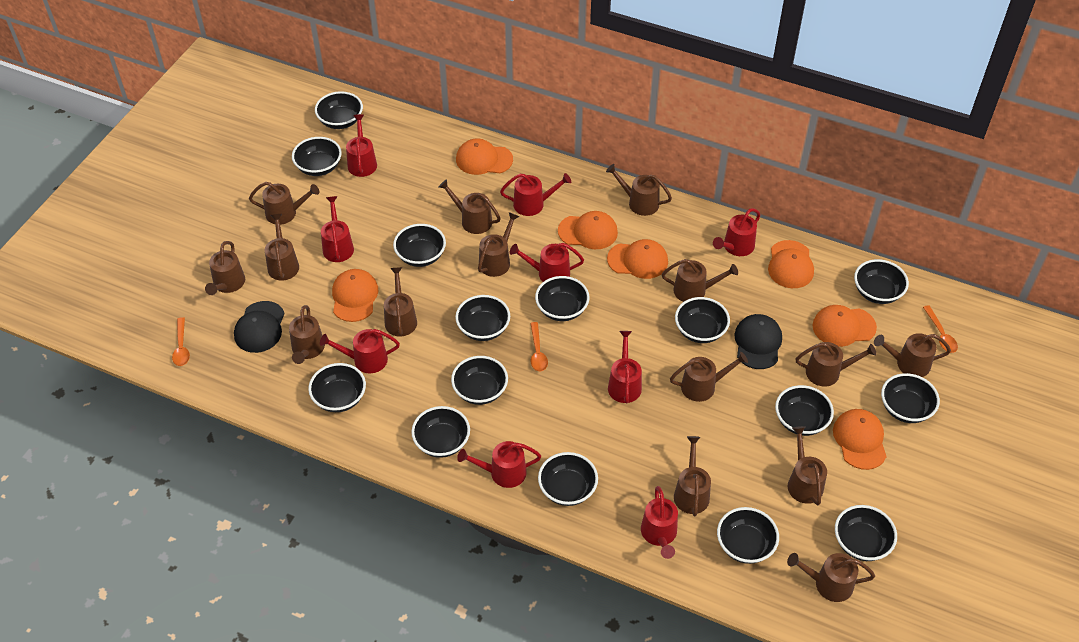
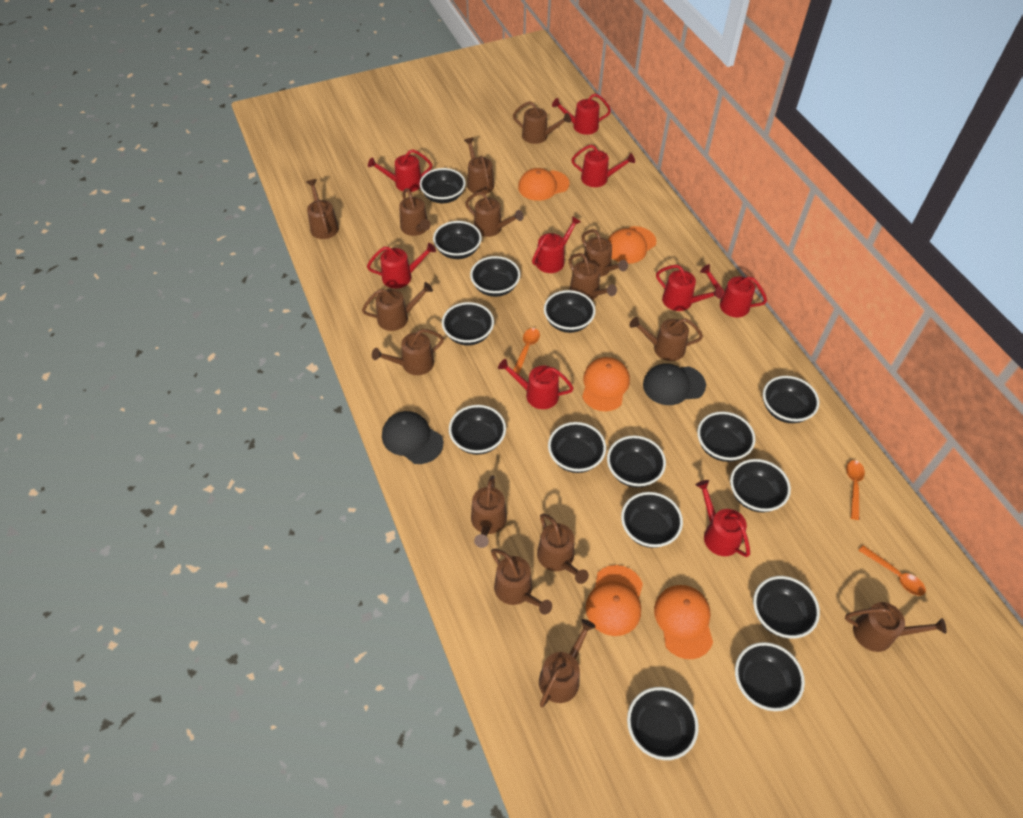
orange cap: 7 -> 5

